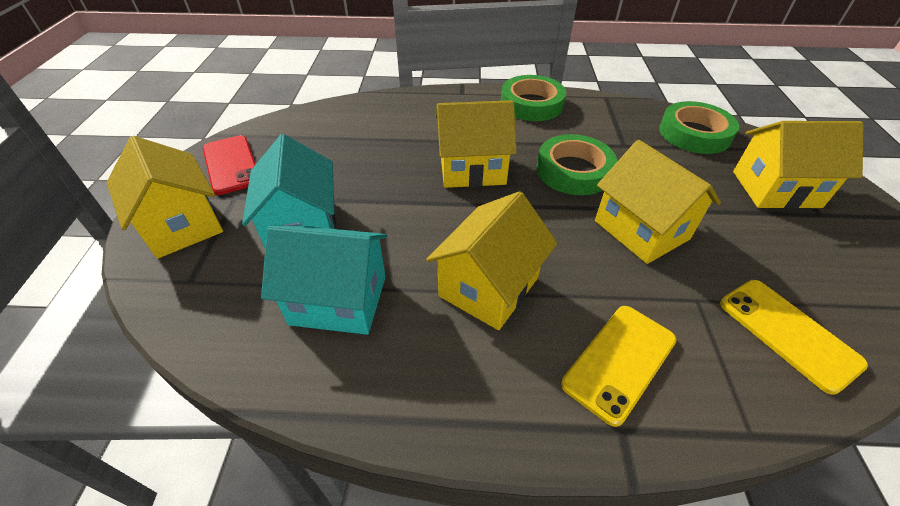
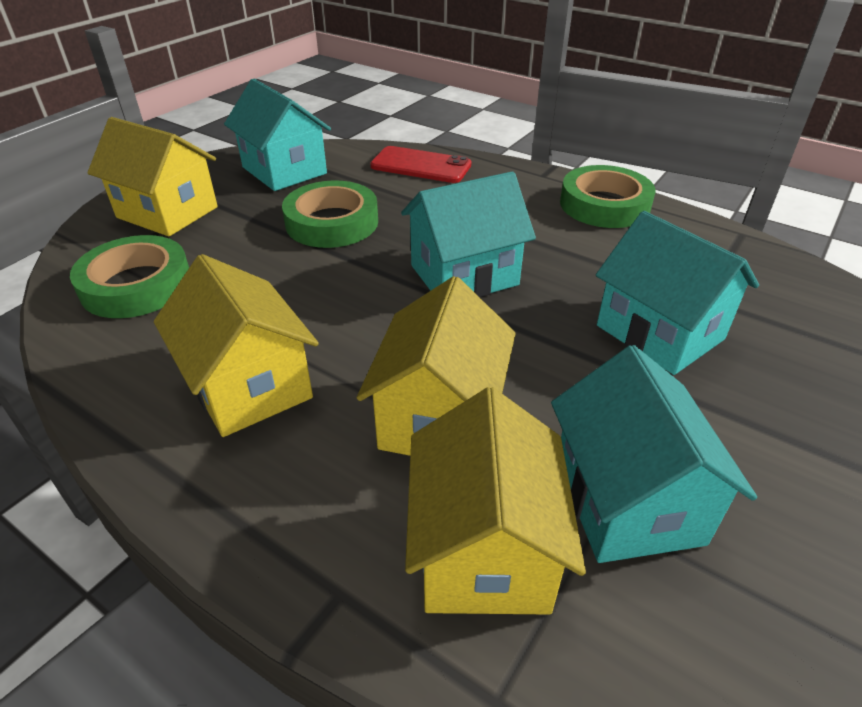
turquoise house: 2 -> 4
yellow house: 5 -> 4
yellow phone: 2 -> 0

